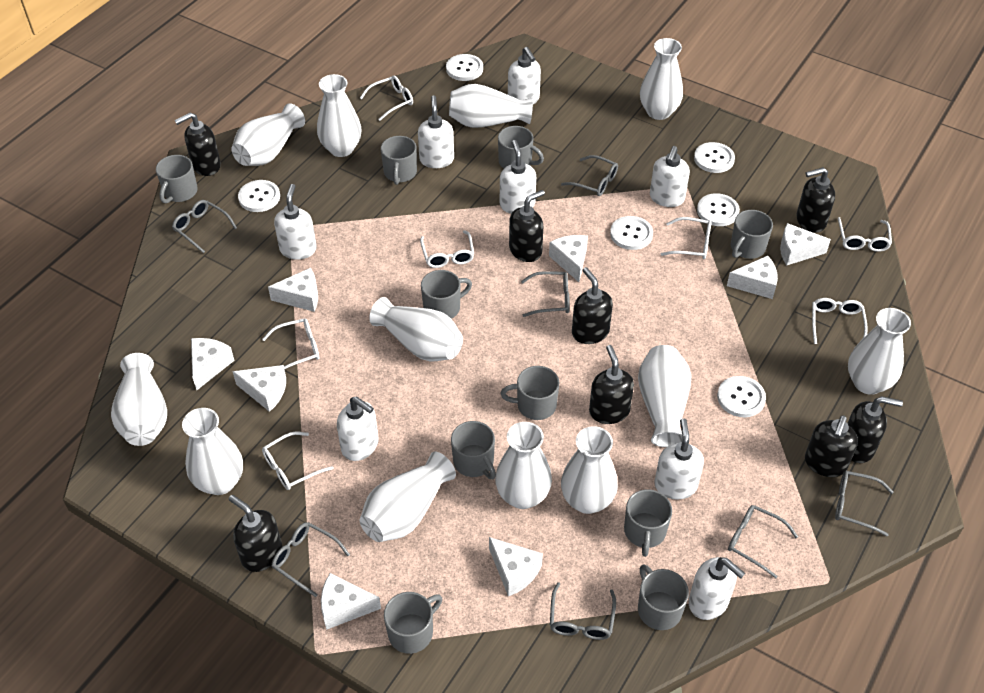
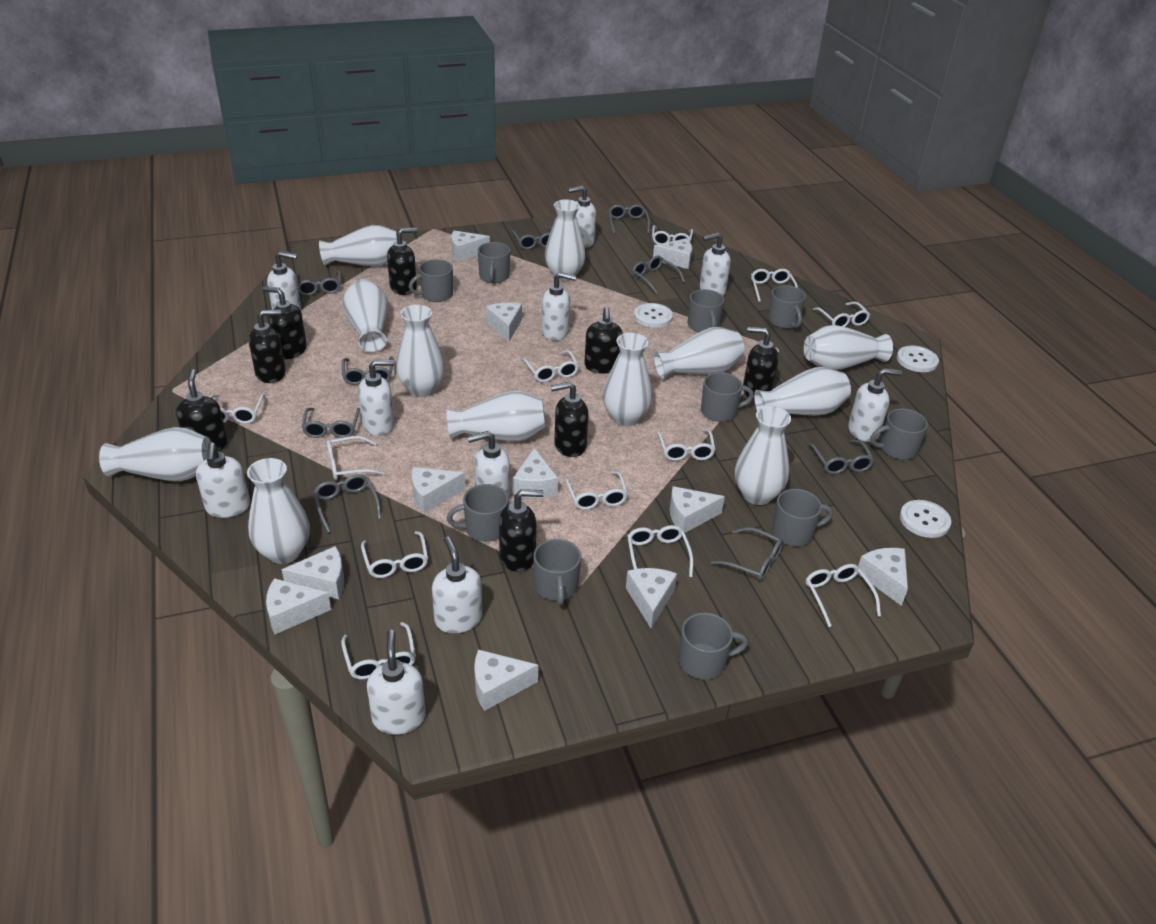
grey glasses: 7 -> 9
white button: 6 -> 3
white cheese: 8 -> 11
white glasses: 7 -> 12
white soap dispenser: 8 -> 10

